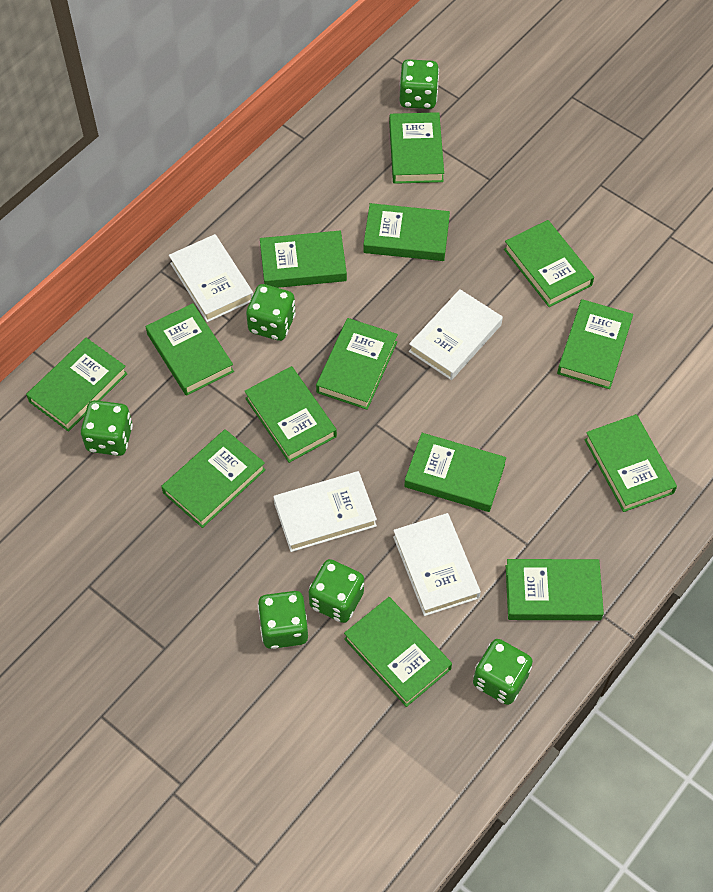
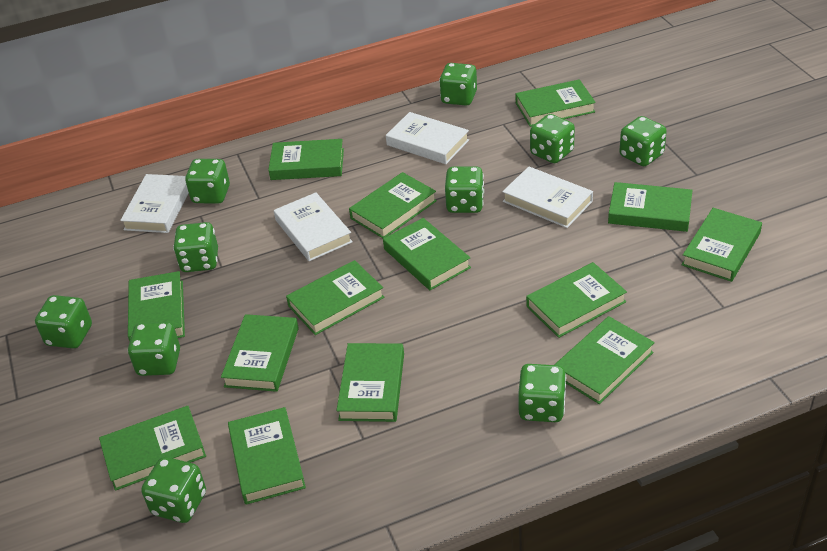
green dice: 6 -> 10

